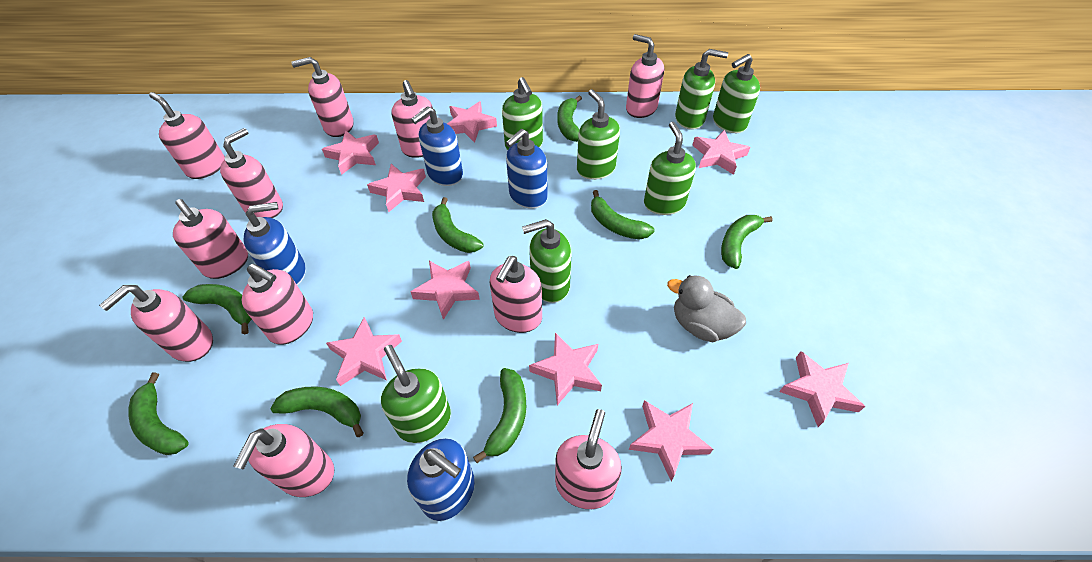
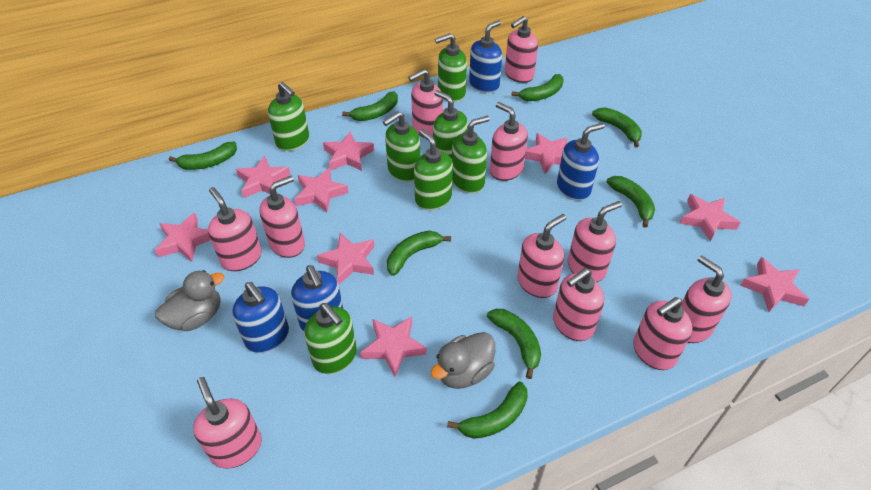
grey duck: 1 -> 2

